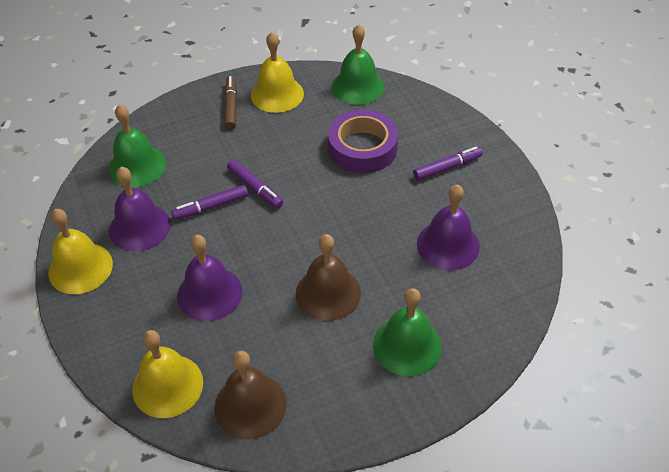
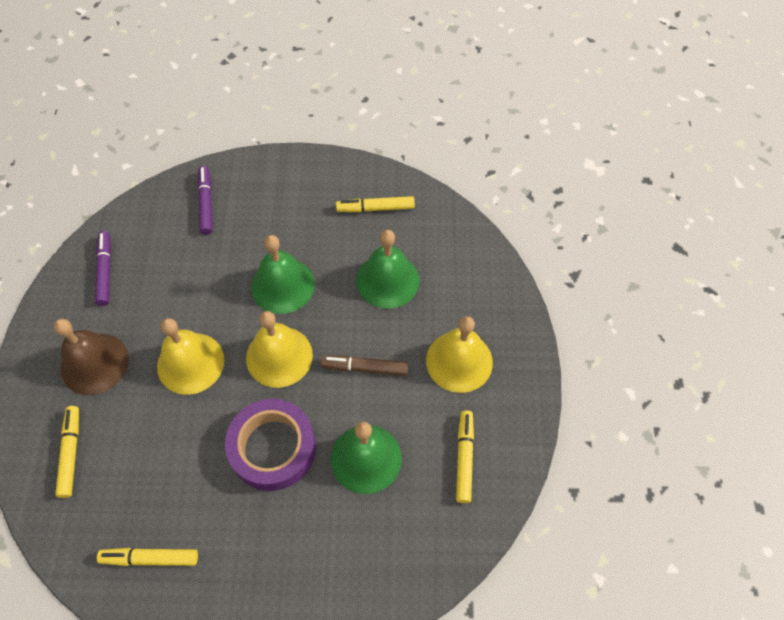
brown bell: 2 -> 1
purple bell: 3 -> 0
purple marker: 3 -> 2
yellow marker: 0 -> 4

